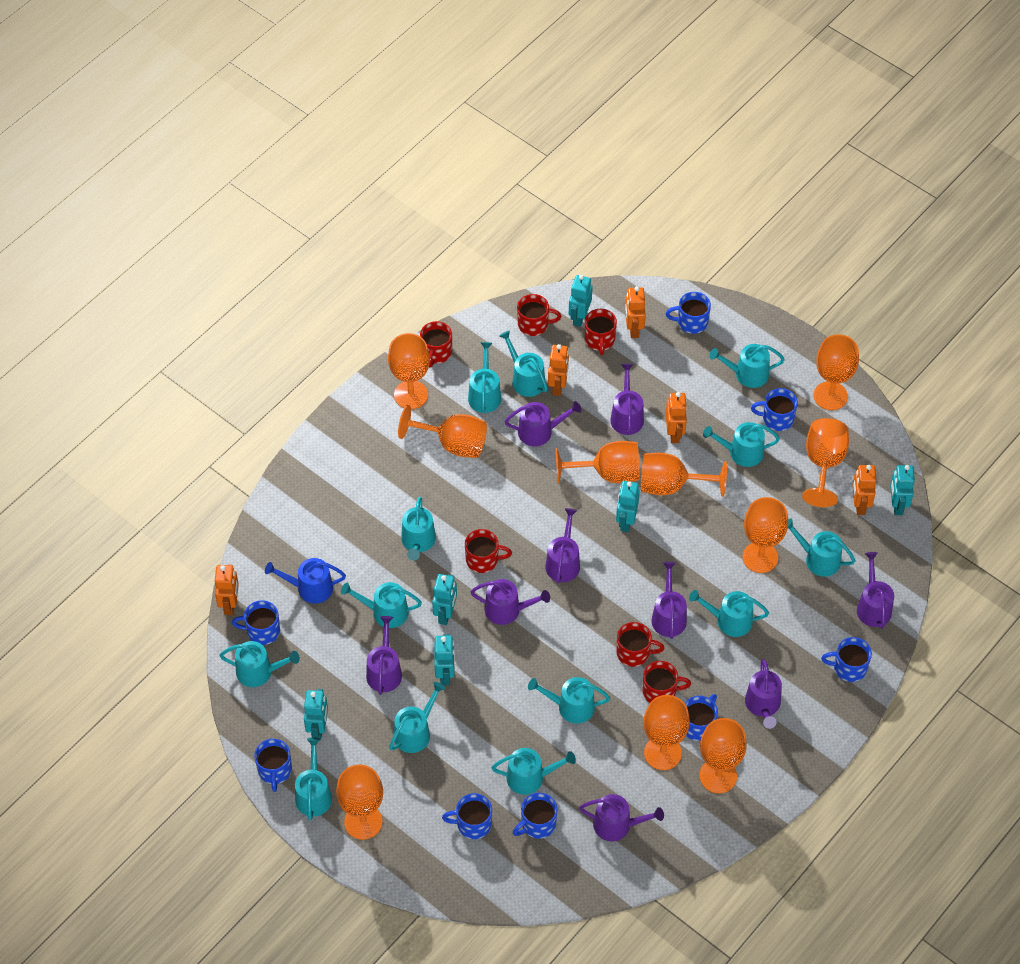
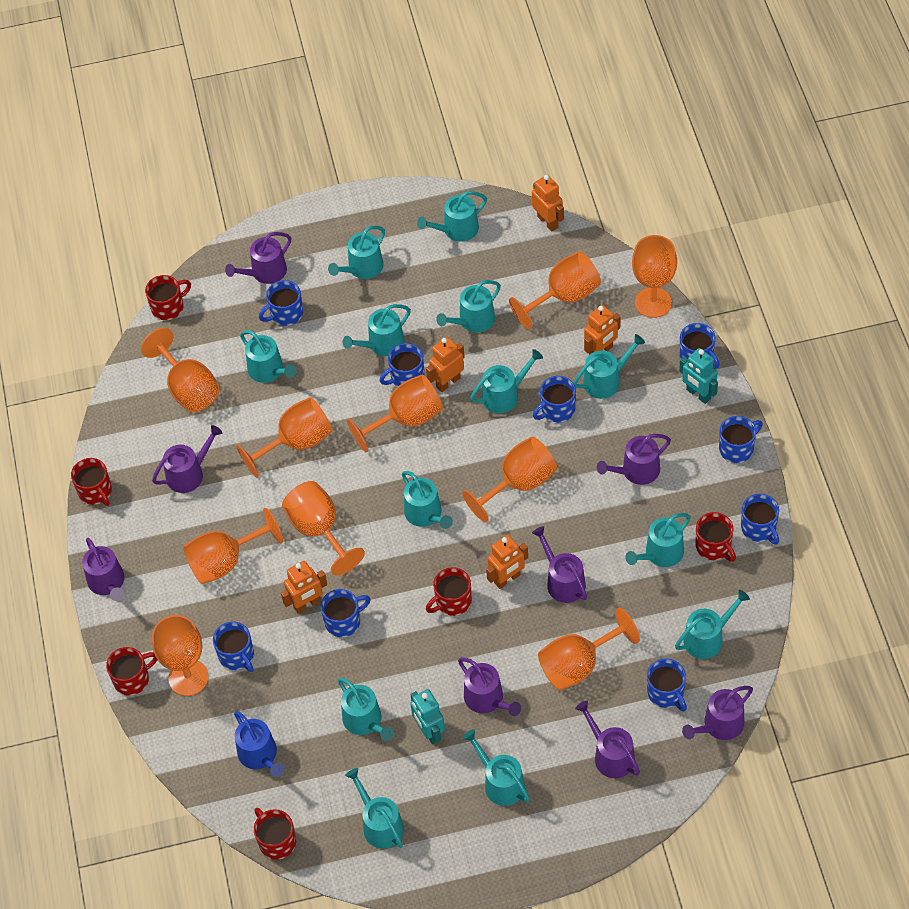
blue mug: 8 -> 9
purple watering can: 9 -> 8
turquoise robot: 6 -> 2

